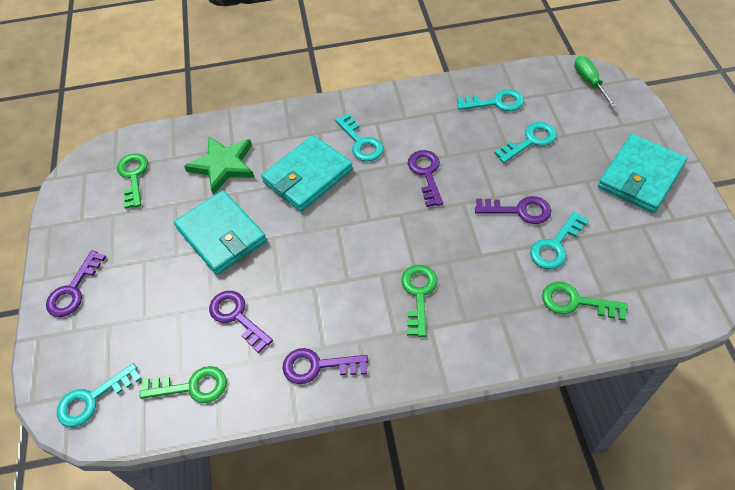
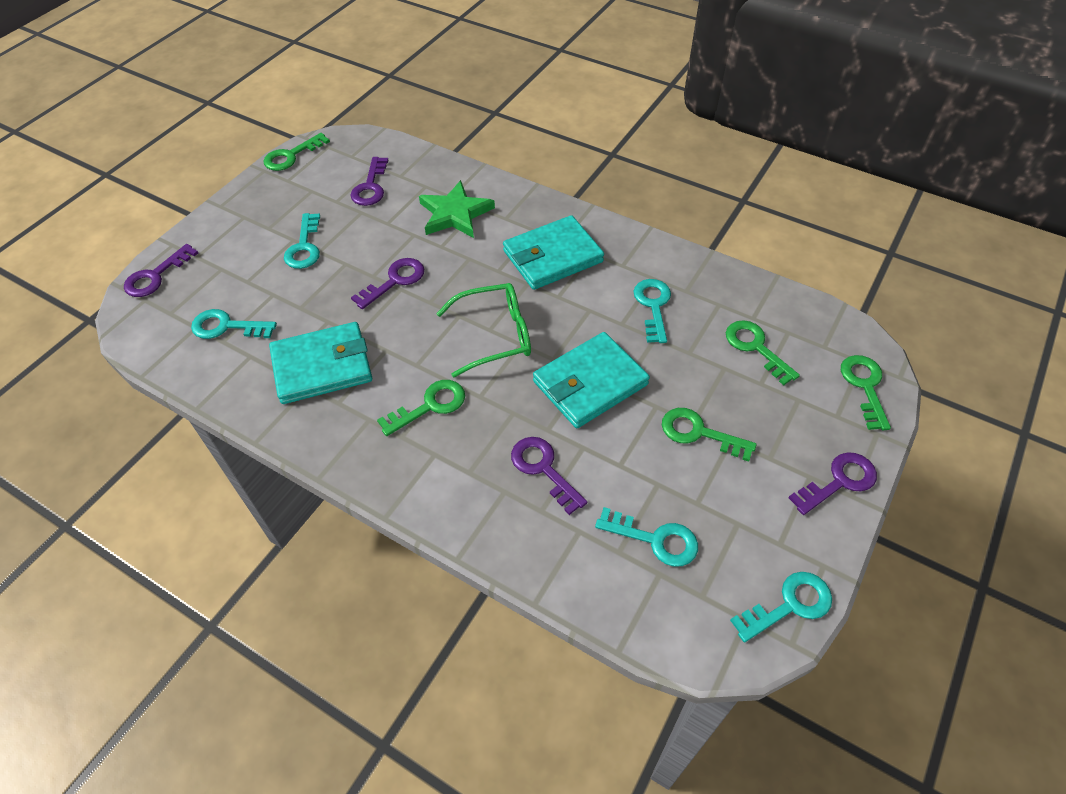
green glasses: 0 -> 1
green key: 4 -> 5
green screwdriver: 1 -> 0

